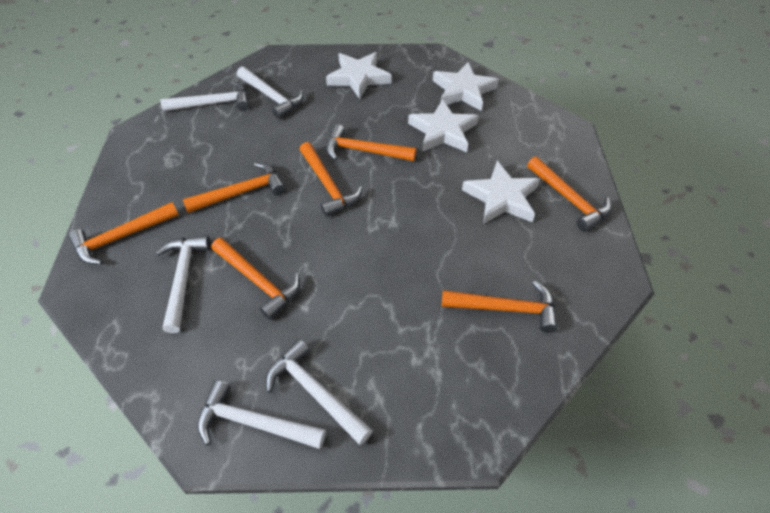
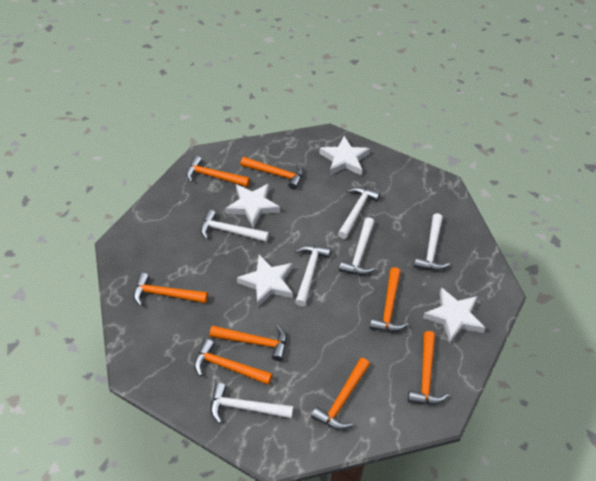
orange hammer: 7 -> 8
white hammer: 5 -> 6

